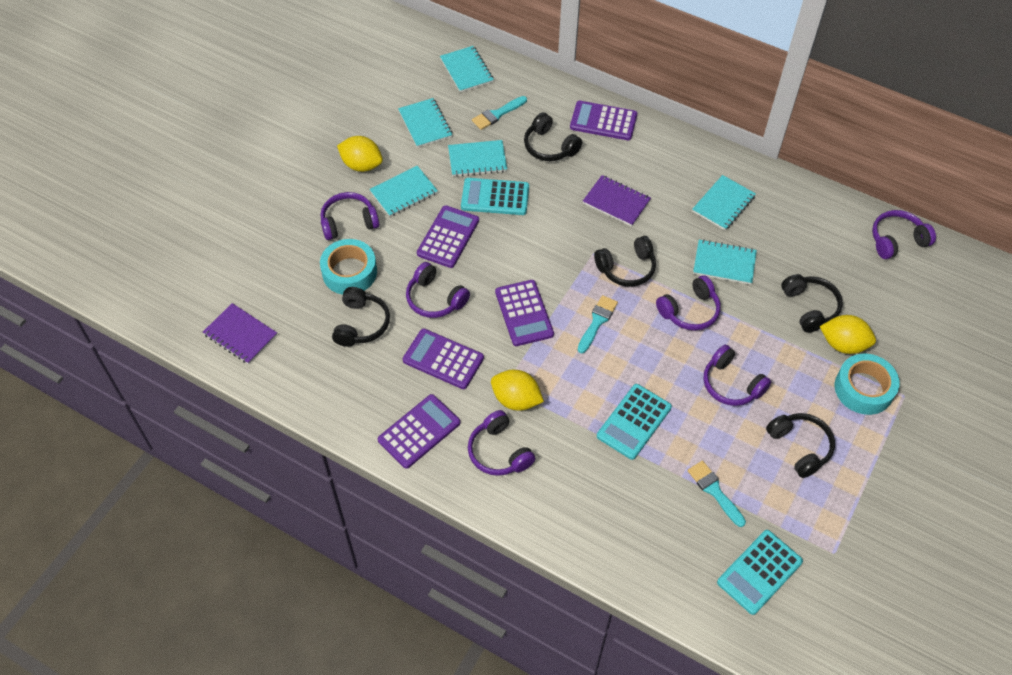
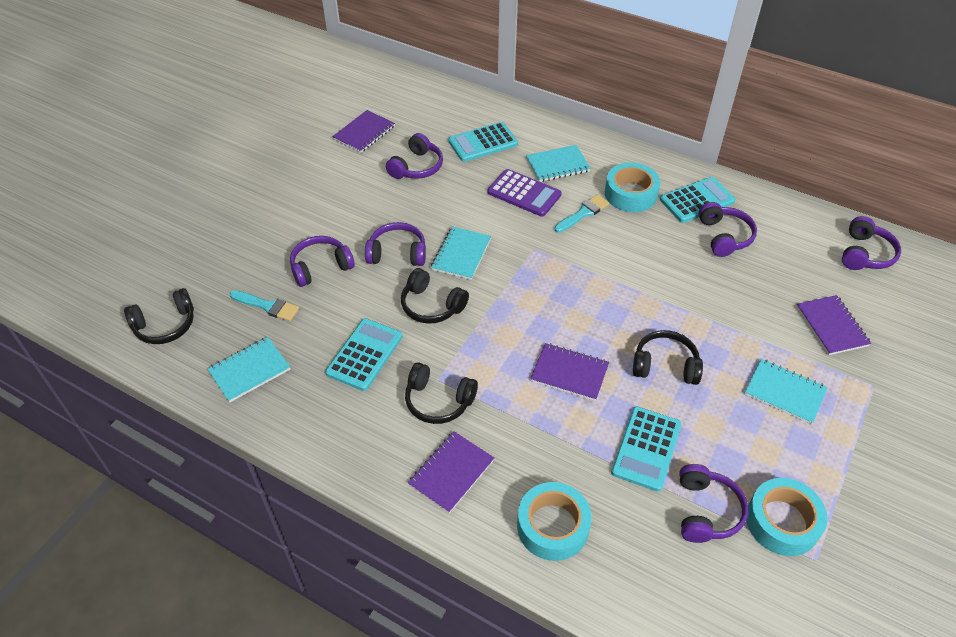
black headphones: 5 -> 4
purple calculator: 5 -> 1
purple notebook: 2 -> 4
turquoise brush: 3 -> 2
turquoise calculator: 3 -> 4
turquoise notebook: 6 -> 4
turquoise tape: 2 -> 3
yellow lemon: 3 -> 0

